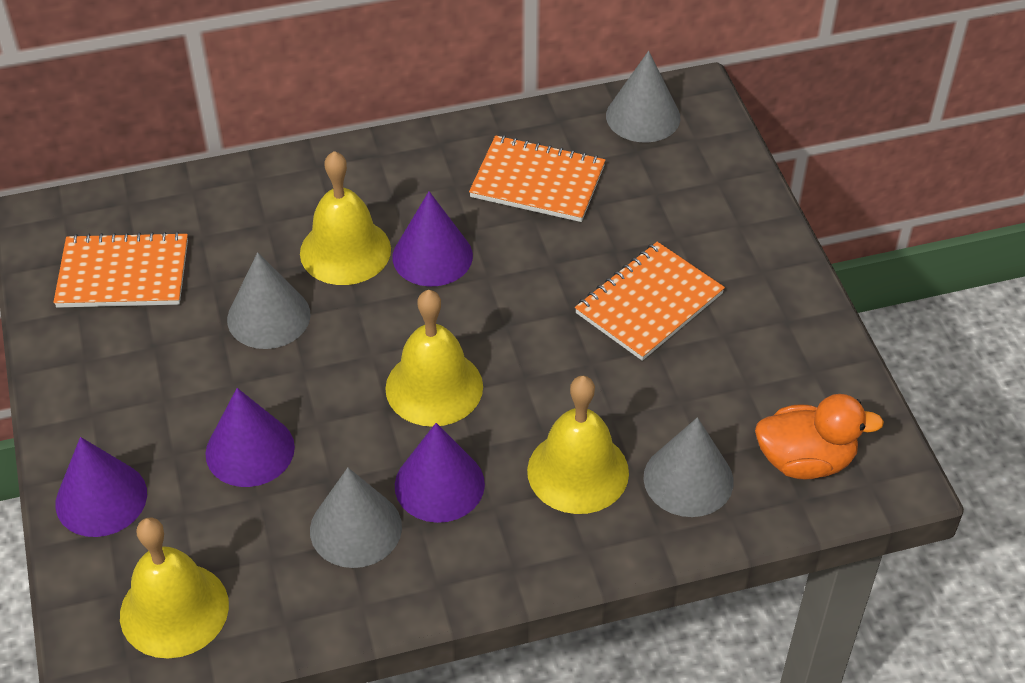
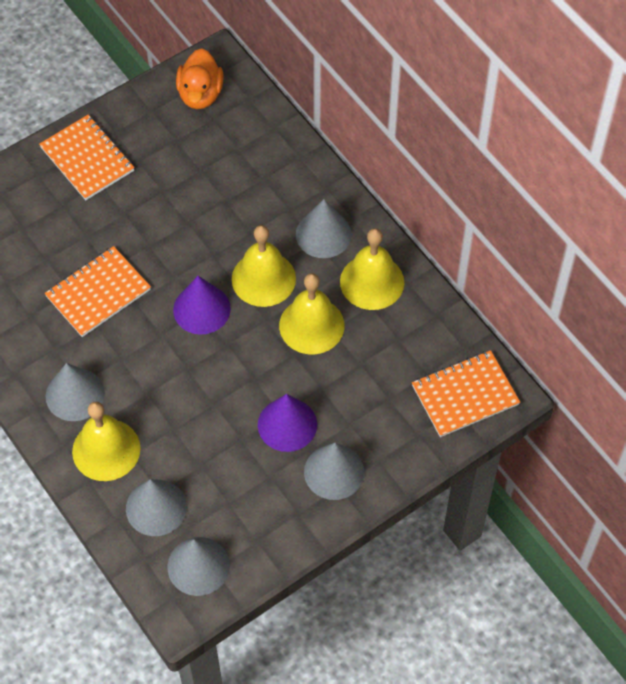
grey cone: 4 -> 5
purple cone: 4 -> 2

